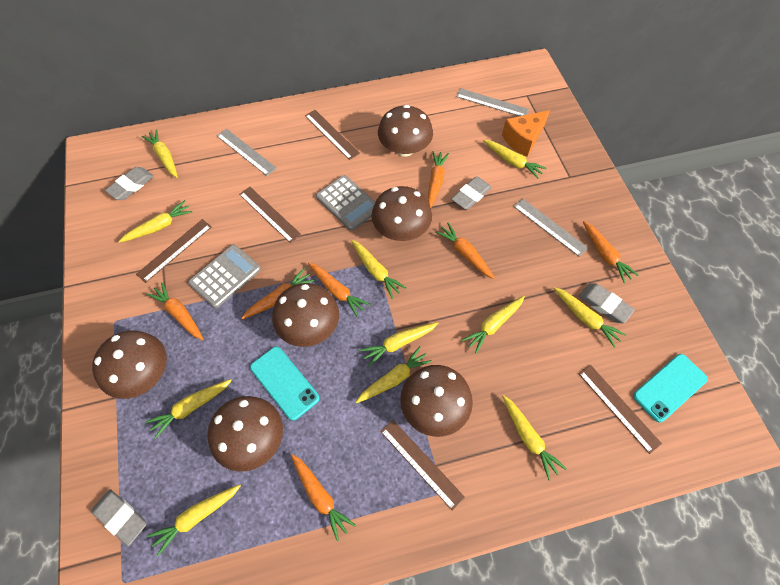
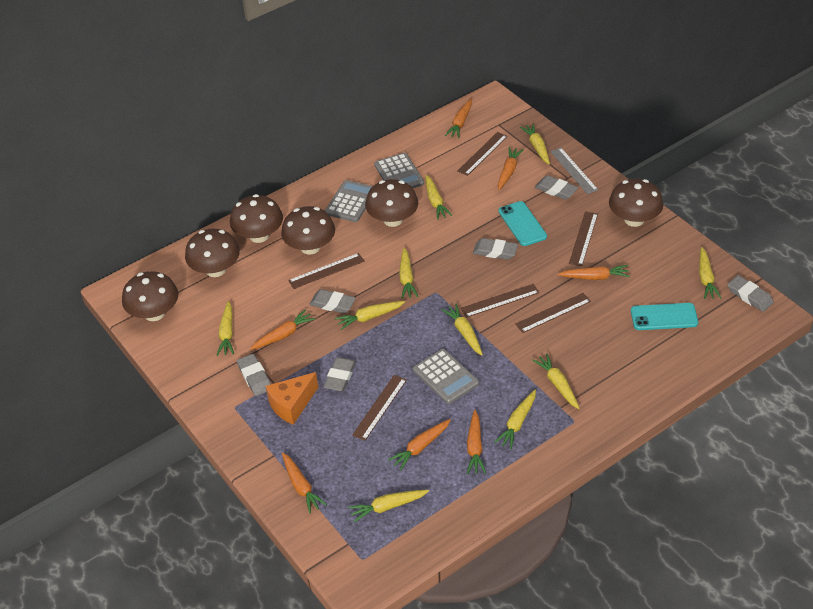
brown ruler: 5 -> 6
grey calculator: 2 -> 3
grey eraser: 4 -> 6
grey ruler: 3 -> 1
yellow carrot: 11 -> 10

